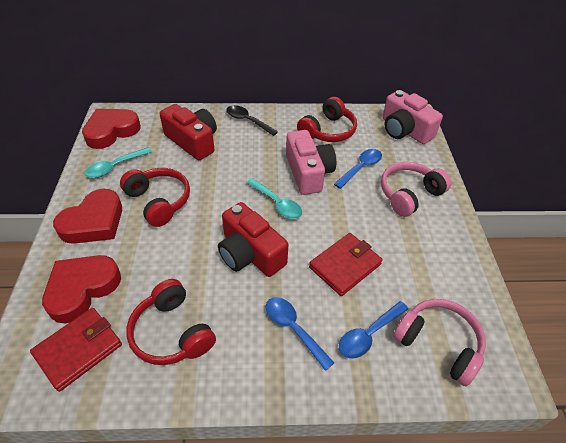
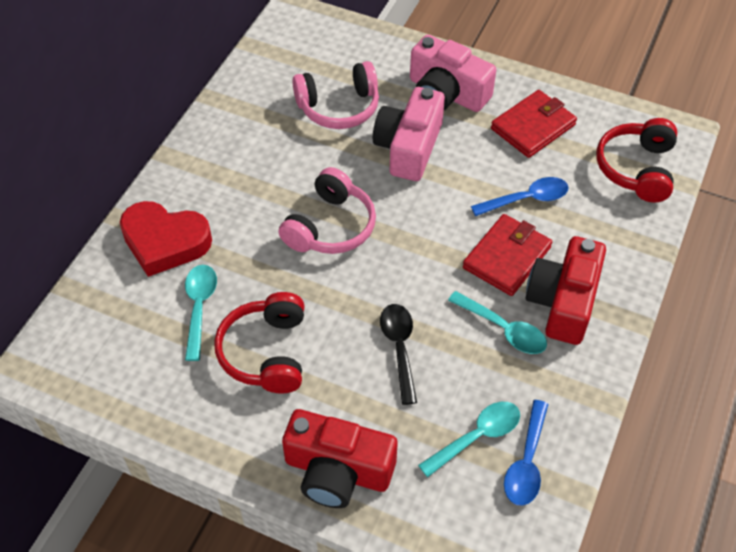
blue spoon: 3 -> 2
red headphones: 3 -> 2
red heart: 3 -> 1
turquoise spoon: 2 -> 3

